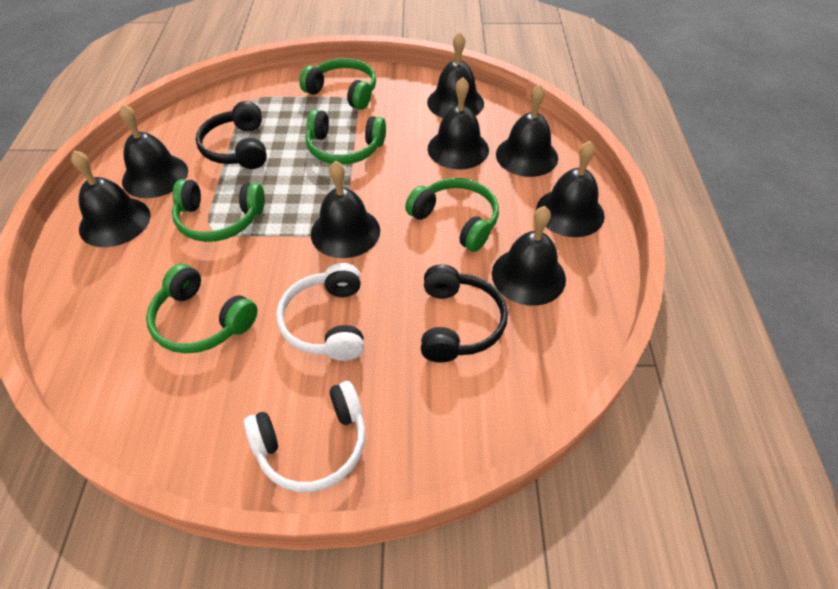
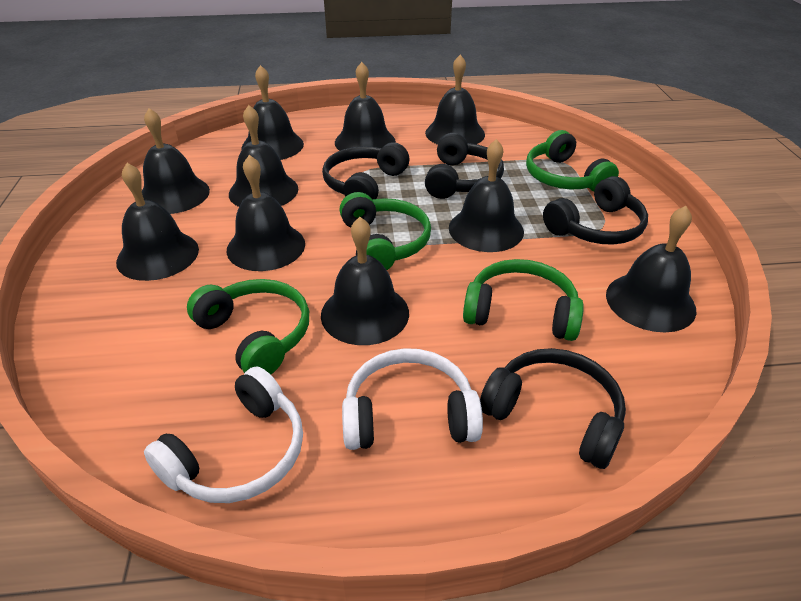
black bell: 8 -> 10
black headphones: 2 -> 4
green headphones: 5 -> 4

